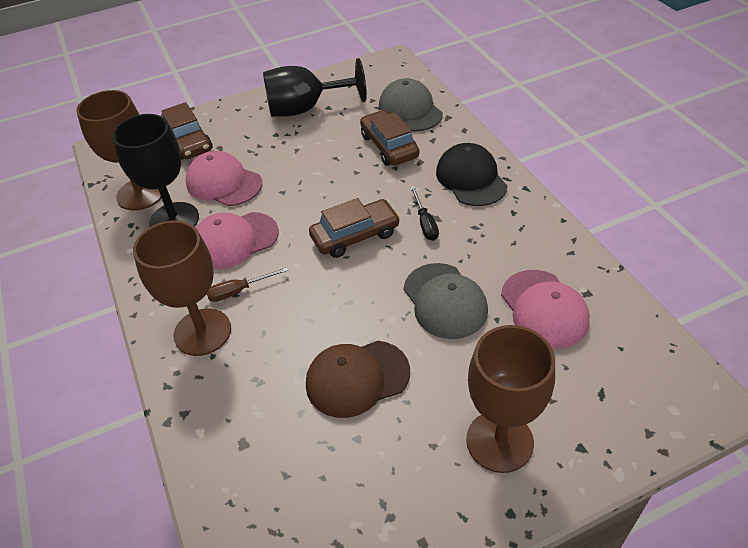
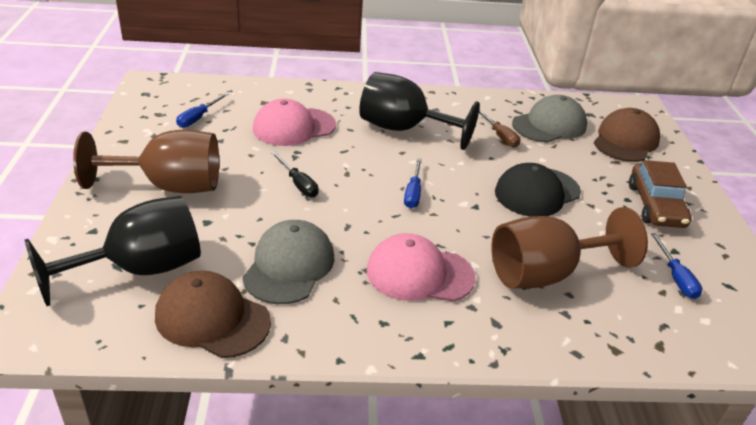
blue screwdriver: 0 -> 3
brown cap: 1 -> 2
brown car: 3 -> 1
brown goblet: 3 -> 2
pink cap: 3 -> 2

